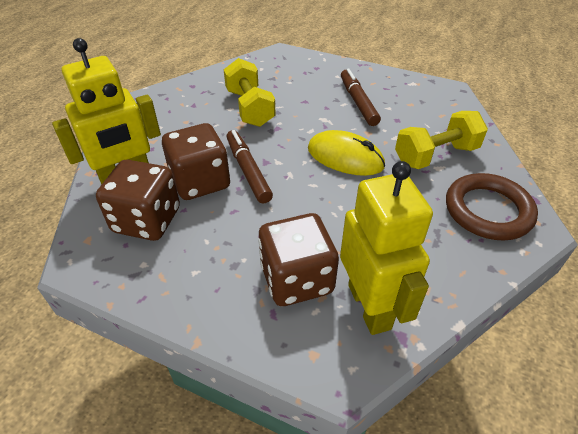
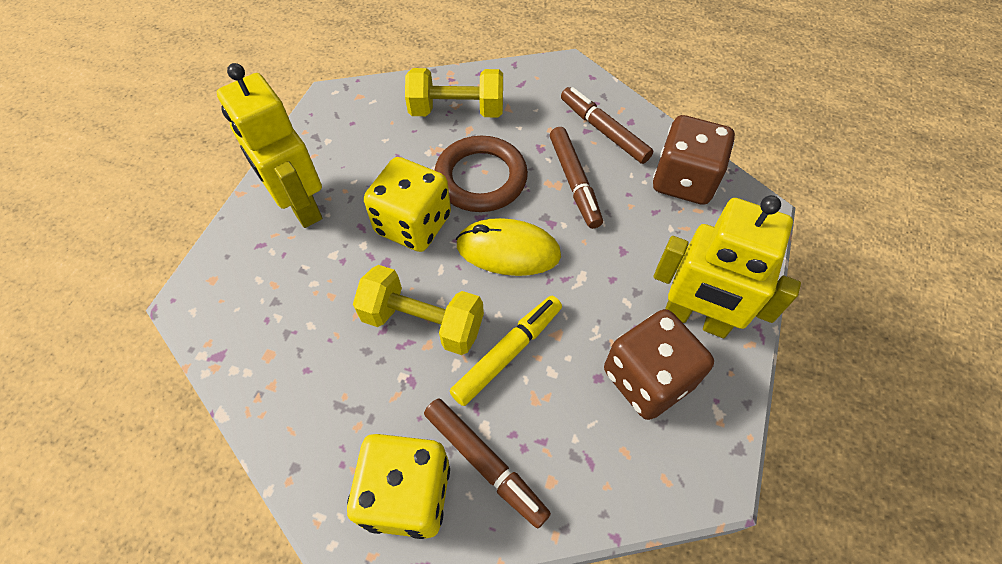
brown dice: 3 -> 2
brown marker: 2 -> 3
yellow dice: 0 -> 2
yellow marker: 0 -> 1

